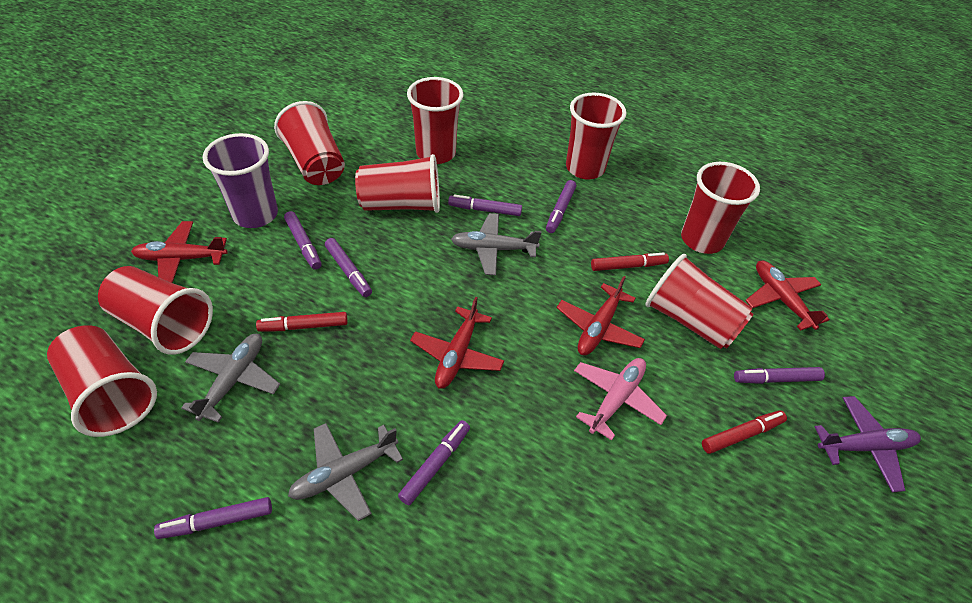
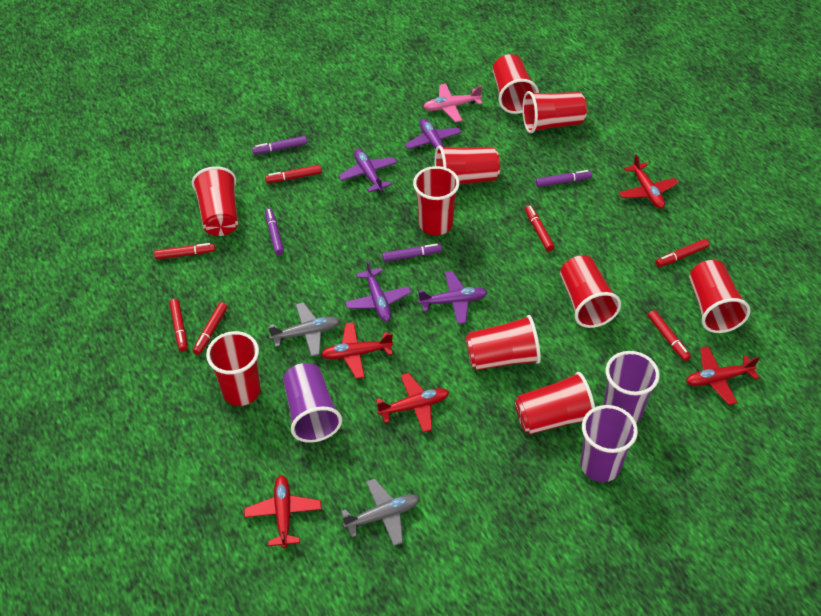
grey plane: 3 -> 2
purple cup: 1 -> 3
purple marker: 7 -> 4
purple plane: 1 -> 4
red cup: 8 -> 10
red marker: 3 -> 7
red plane: 4 -> 5

